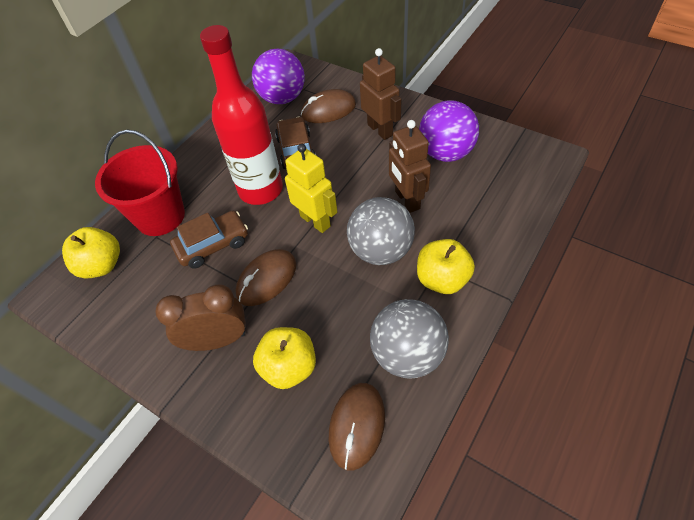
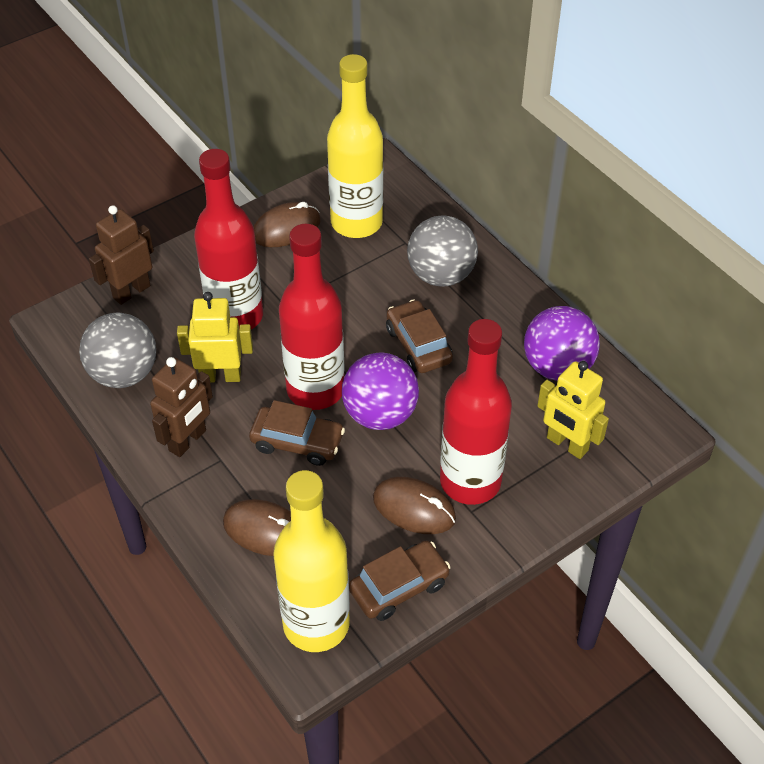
brown car: 2 -> 3
brown clock: 1 -> 0
red bottle: 1 -> 3
red bucket: 1 -> 0
yellow apple: 3 -> 0
yellow bottle: 0 -> 2
yellow robot: 1 -> 2

